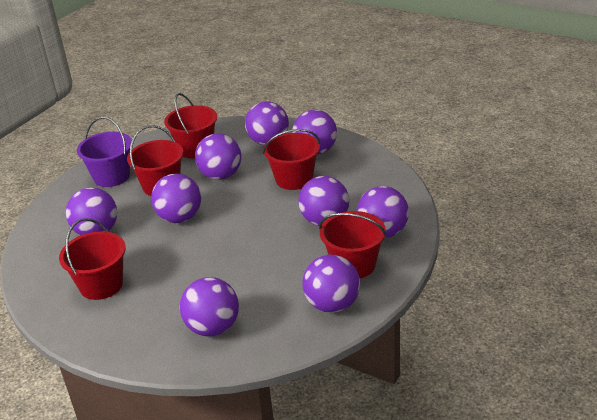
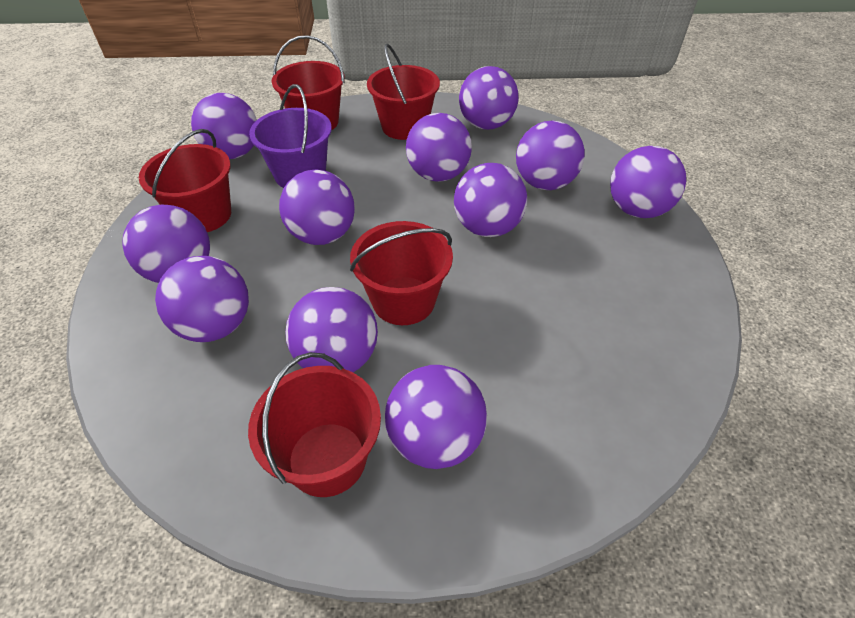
purple ball: 9 -> 11

